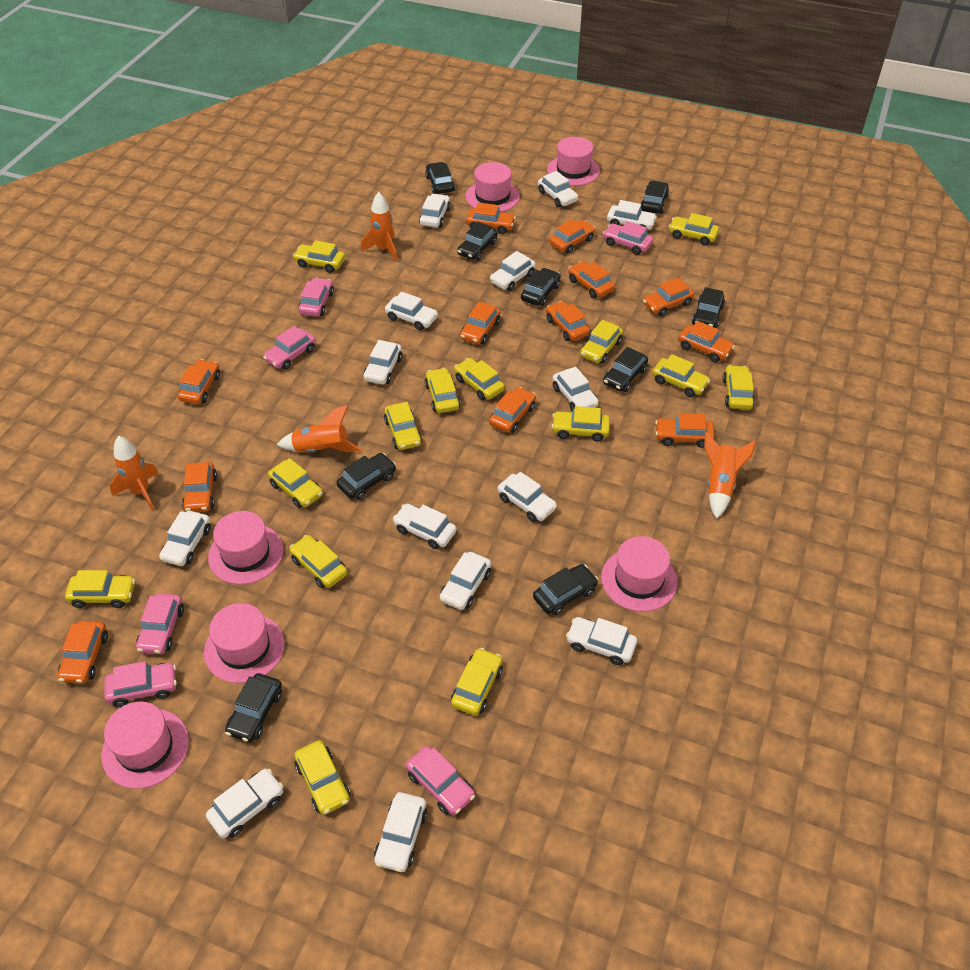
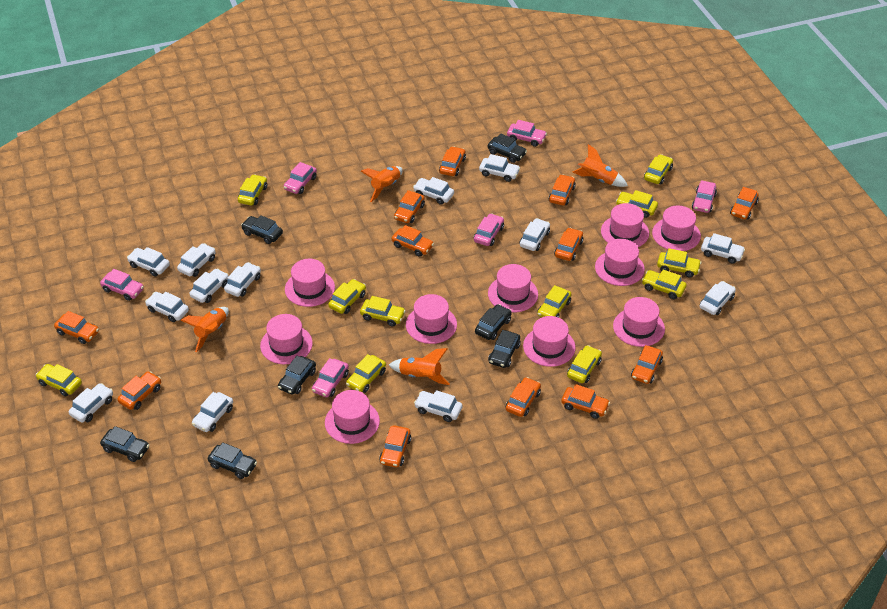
black car: 9 -> 7
pink hat: 6 -> 10
white car: 14 -> 13
yellow car: 14 -> 11

